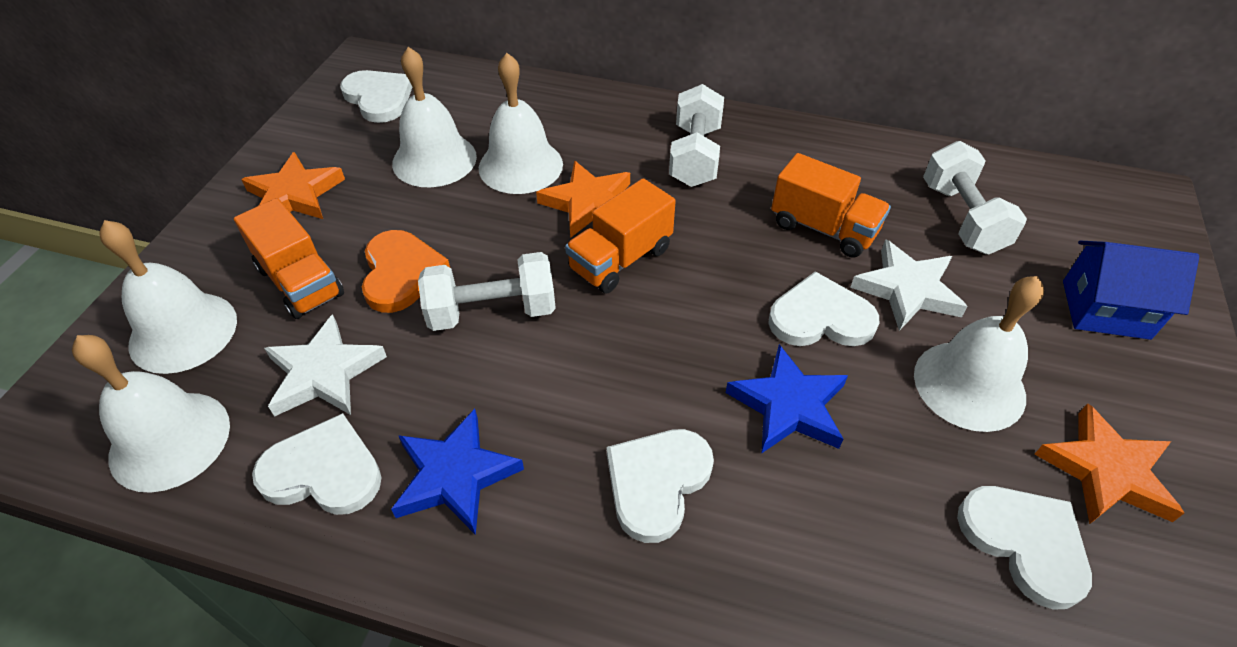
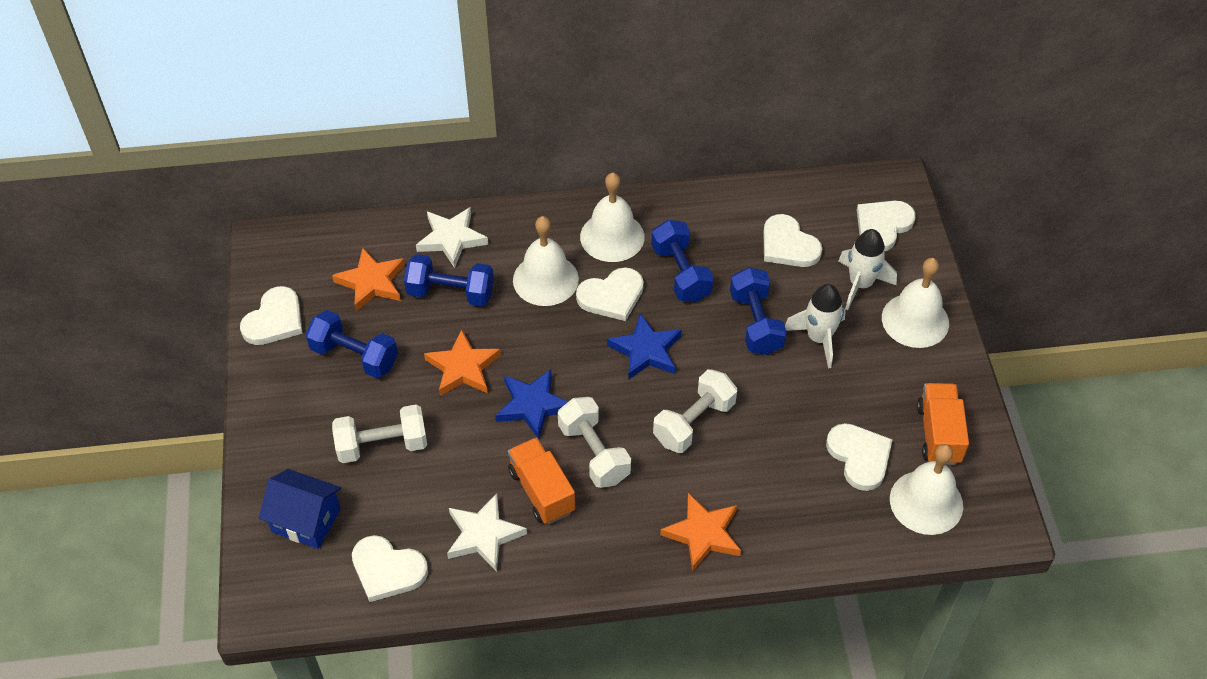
blue dumbbell: 0 -> 4
orange heart: 1 -> 0
orange truck: 3 -> 2
white bell: 5 -> 4
white heart: 5 -> 6
white rocket: 0 -> 2

